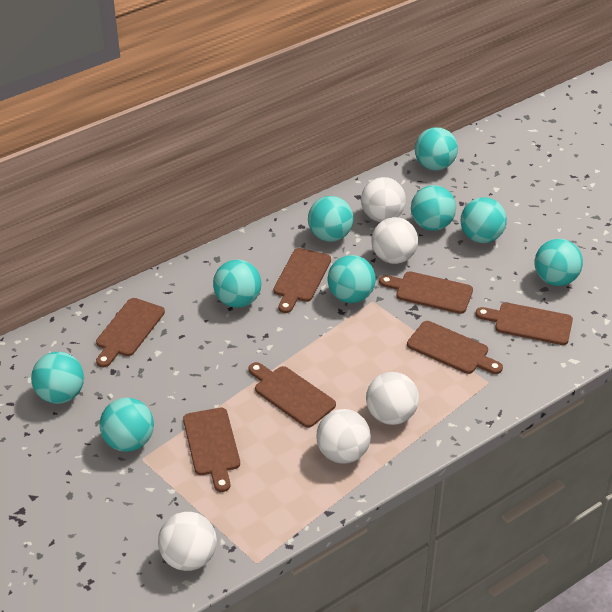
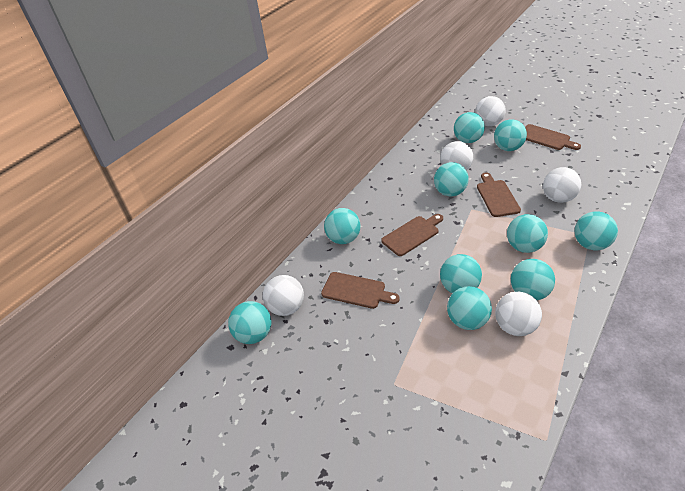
brown cutting board: 7 -> 4
turquoise ball: 9 -> 10

